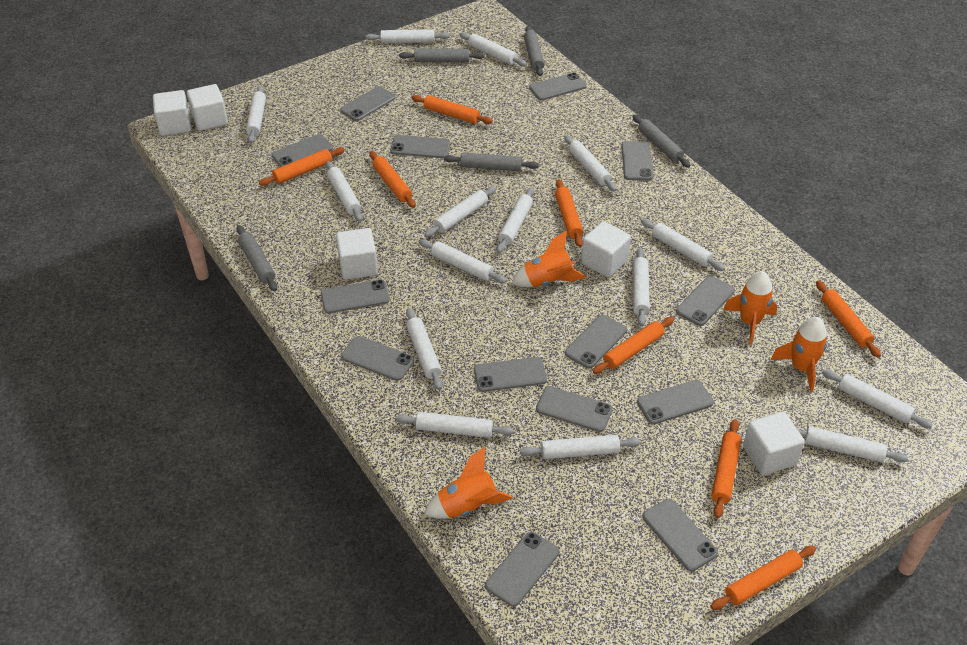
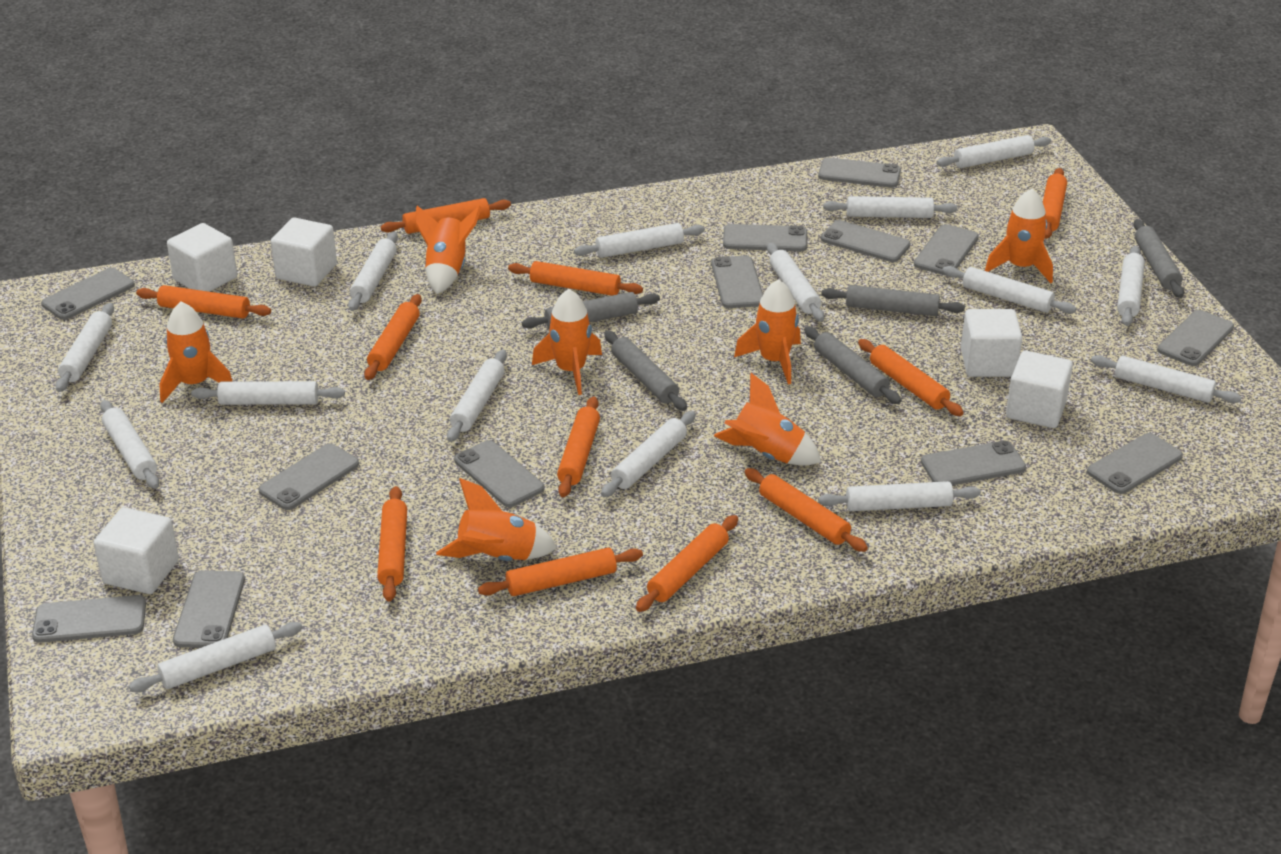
grey phone: 14 -> 13
orange rocket: 4 -> 7
orange rolling pin: 8 -> 11

